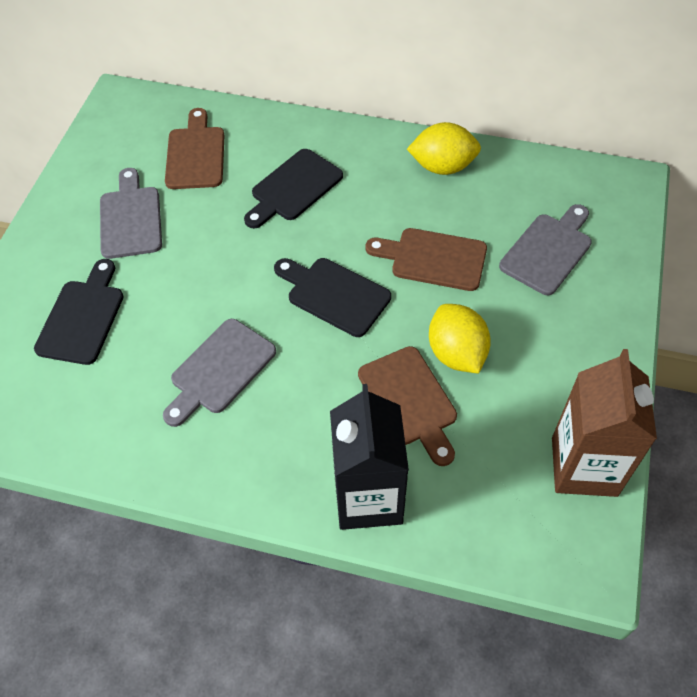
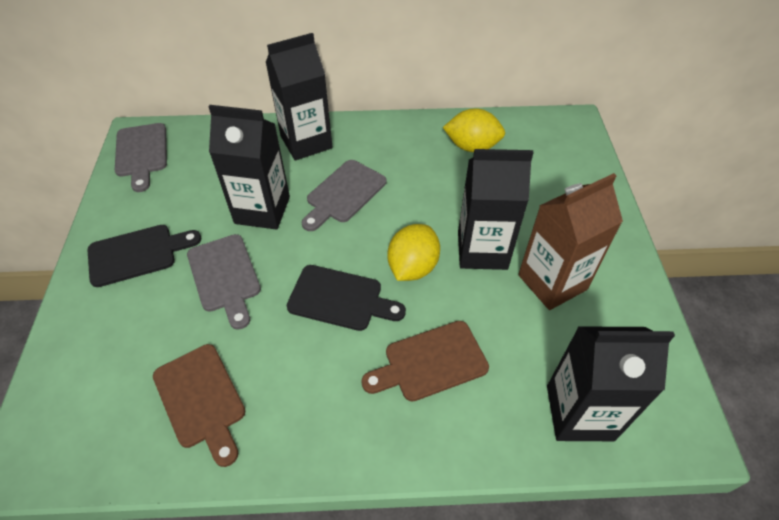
black carton: 1 -> 4
black cutting board: 3 -> 2
brown cutting board: 3 -> 2

